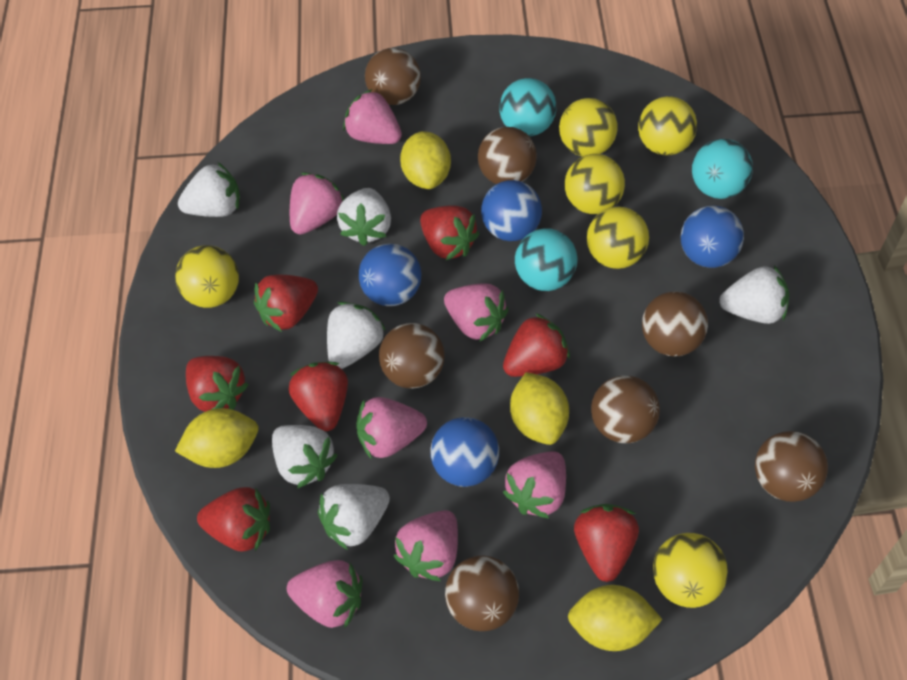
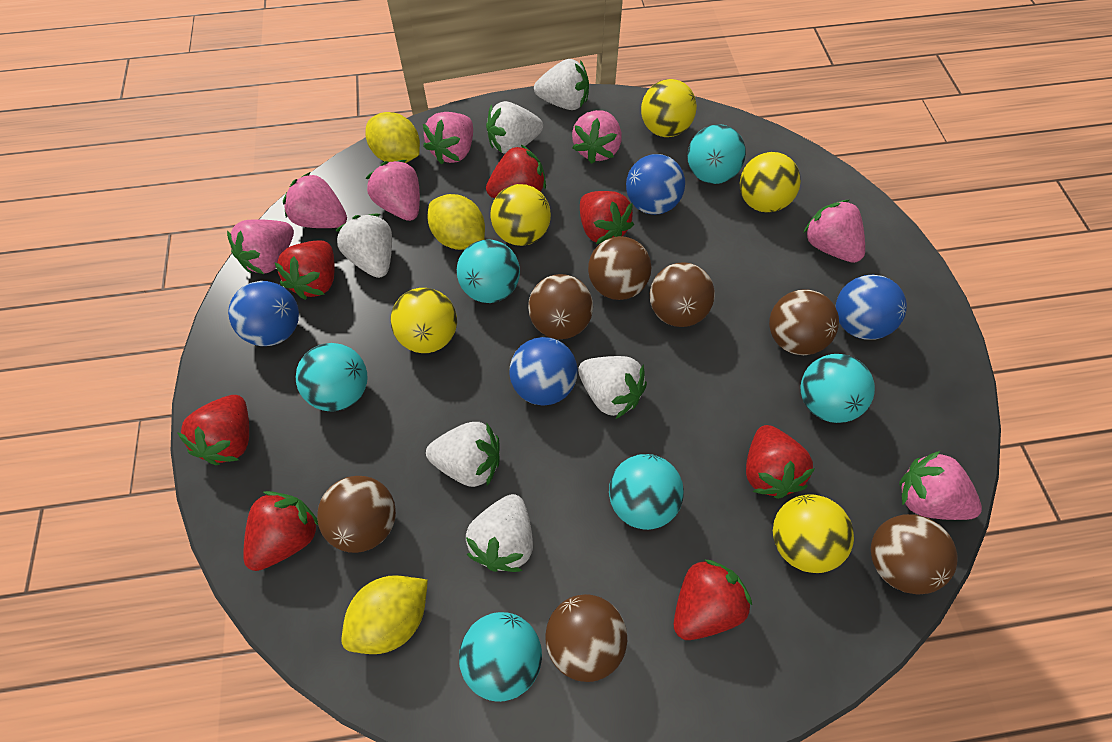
turquoise ball: 3 -> 6
yellow ball: 6 -> 5
yellow lemon: 4 -> 3

